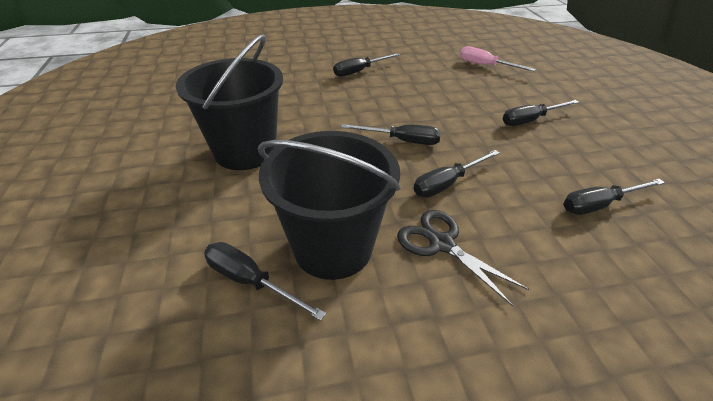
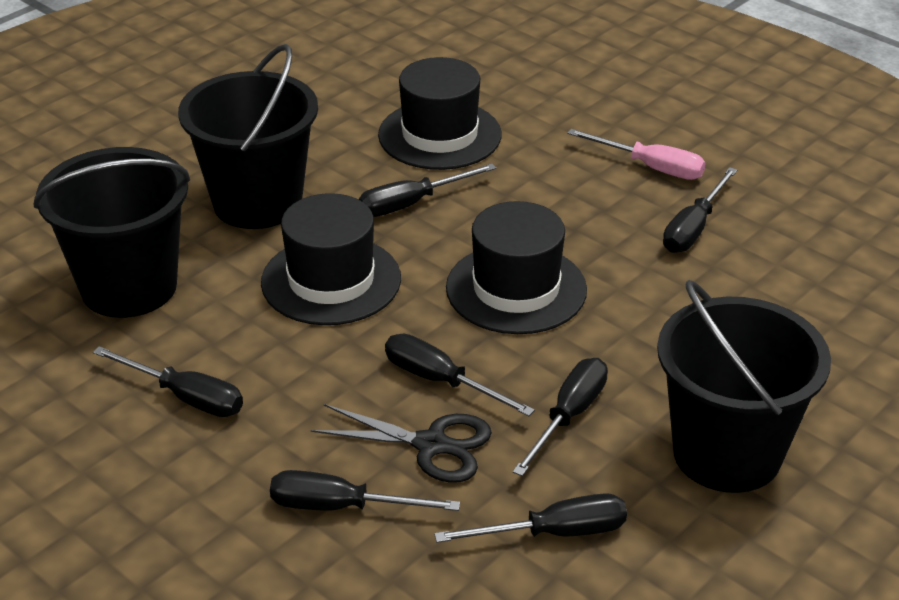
black bucket: 2 -> 3
black hat: 0 -> 3
black screwdriver: 6 -> 7

